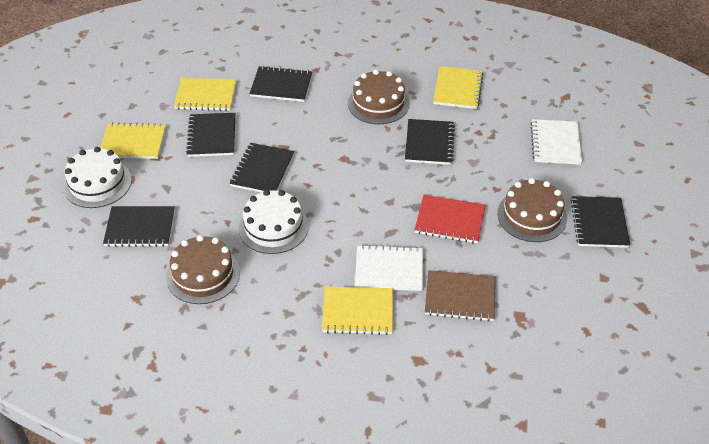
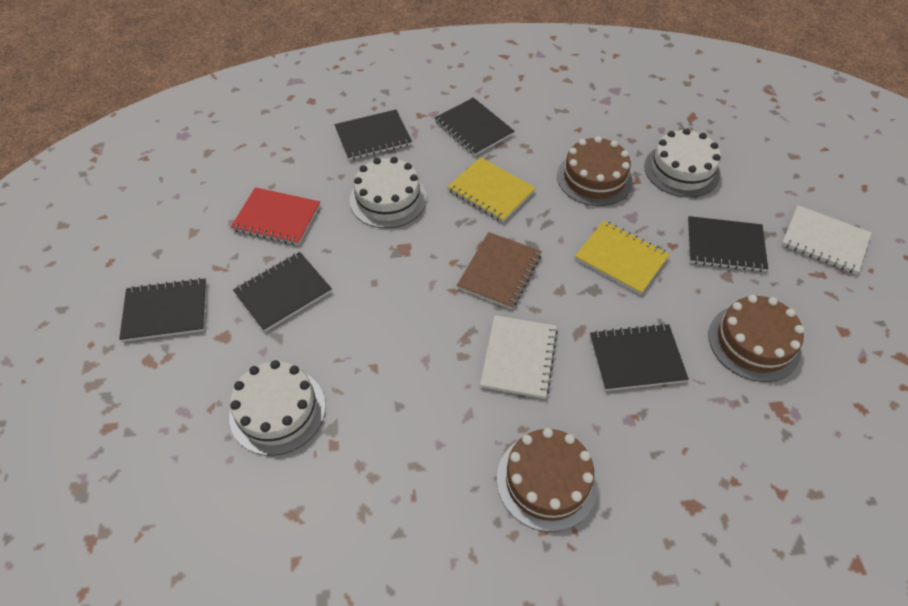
white cake: 2 -> 3
yellow notebook: 4 -> 2

